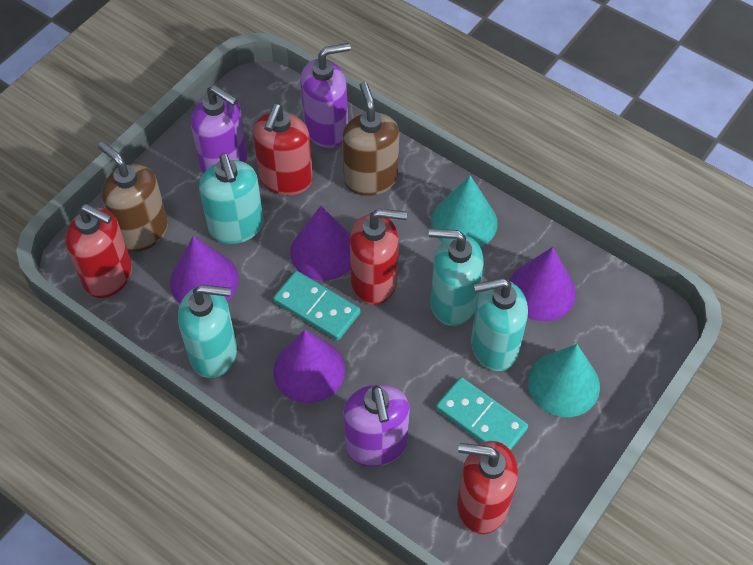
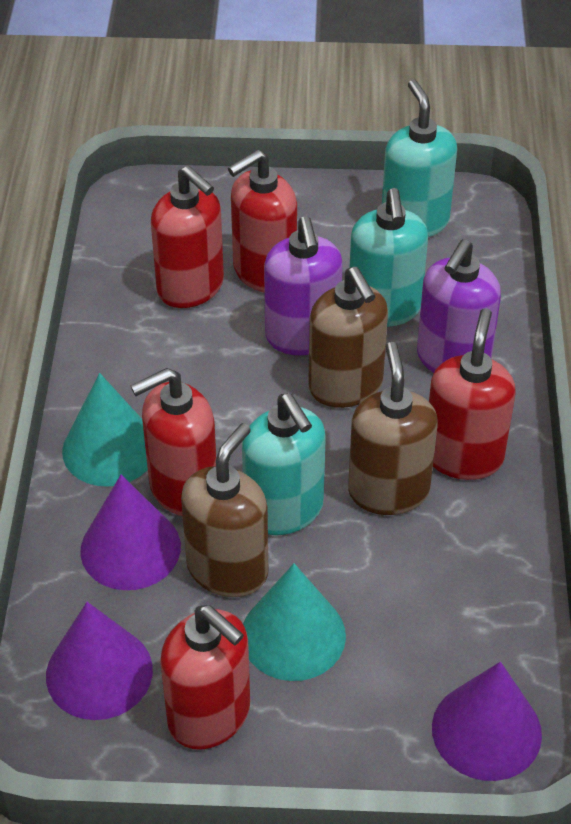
brown soap dispenser: 2 -> 3
purple cone: 4 -> 3
purple soap dispenser: 3 -> 2
red soap dispenser: 4 -> 5
turquoise domino: 2 -> 0
turquoise soap dispenser: 4 -> 3

